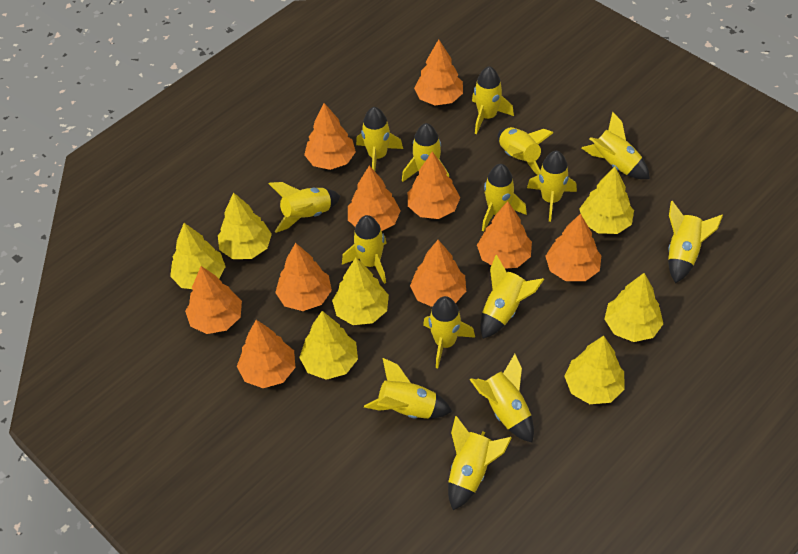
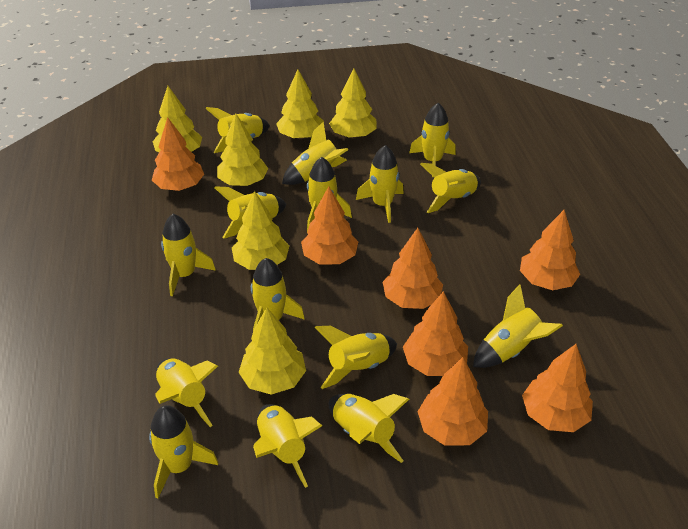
orange tree: 10 -> 7
yellow tree: 7 -> 6

